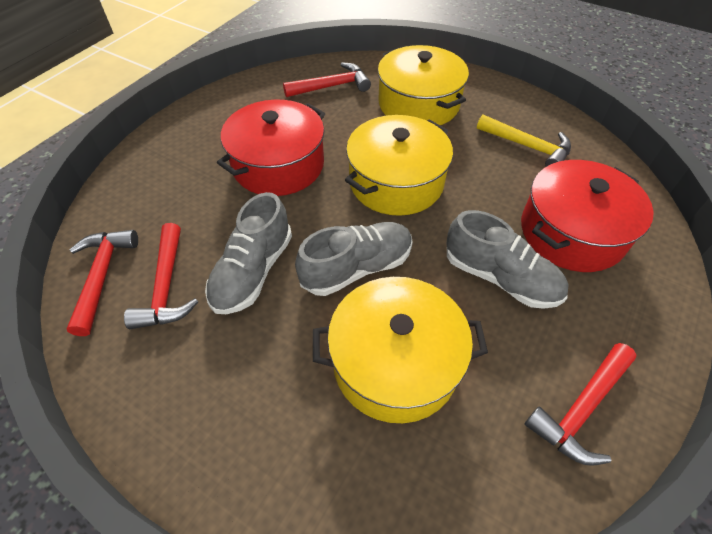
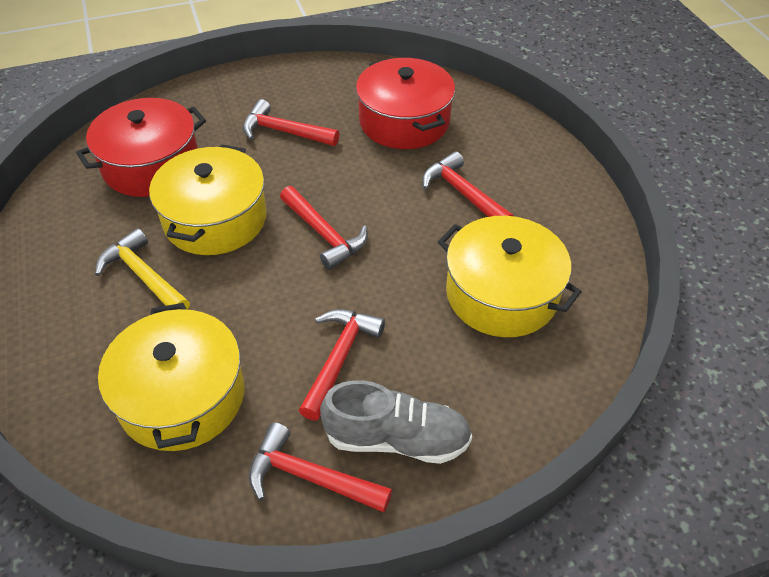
grey shoe: 3 -> 1
red hammer: 4 -> 5

